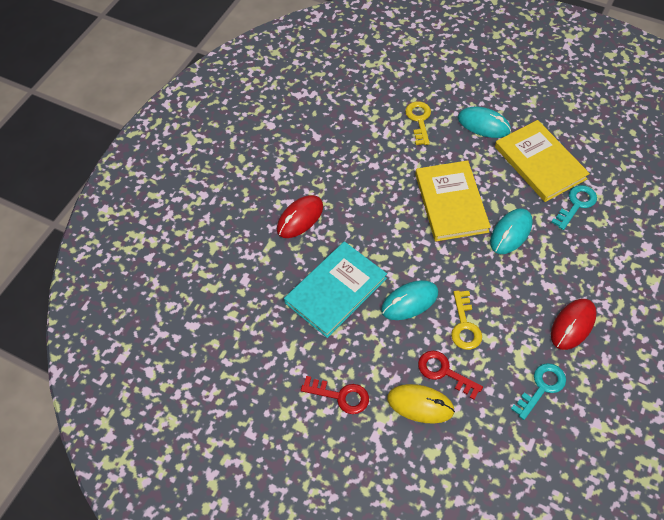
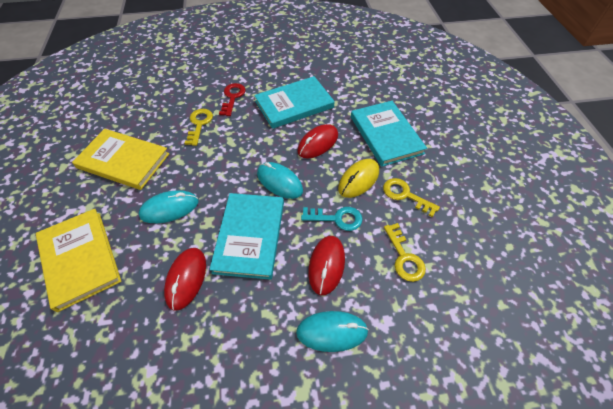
red key: 2 -> 1
red mouse: 2 -> 3
turquoise book: 1 -> 3
turquoise key: 2 -> 1
yellow key: 2 -> 3

